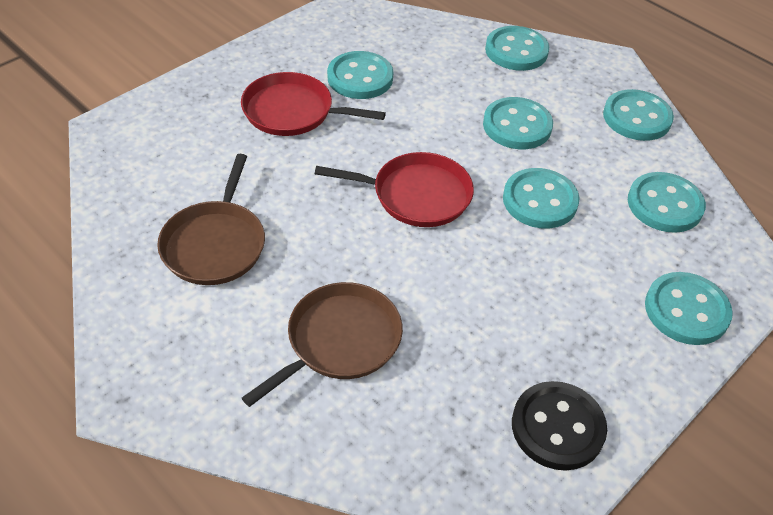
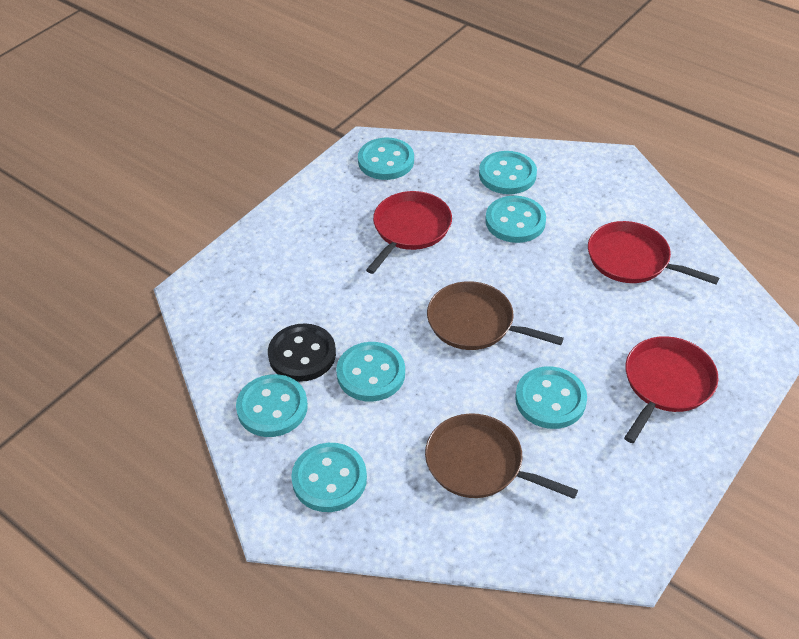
red pan: 2 -> 3

